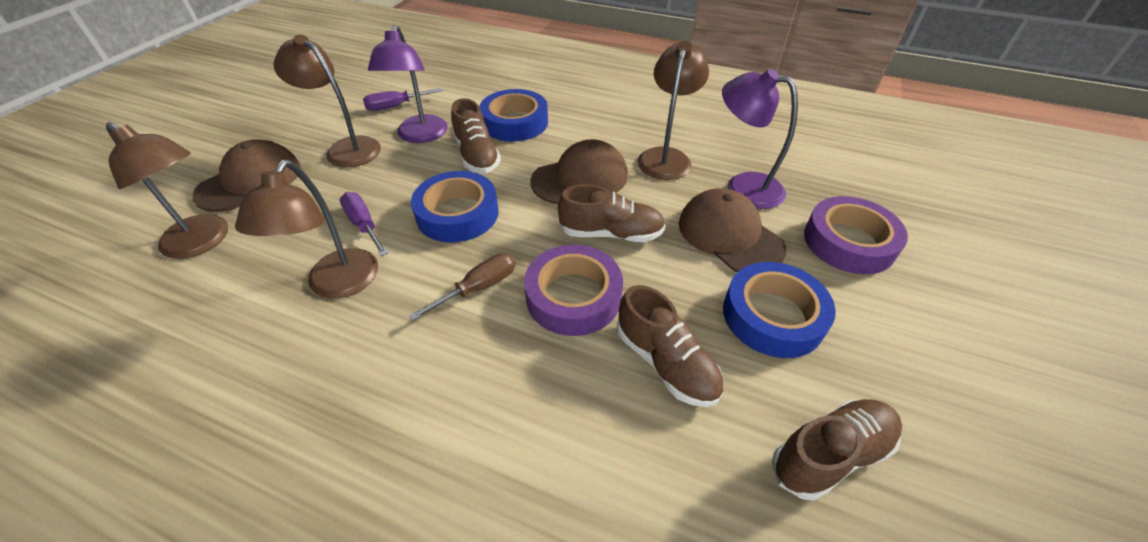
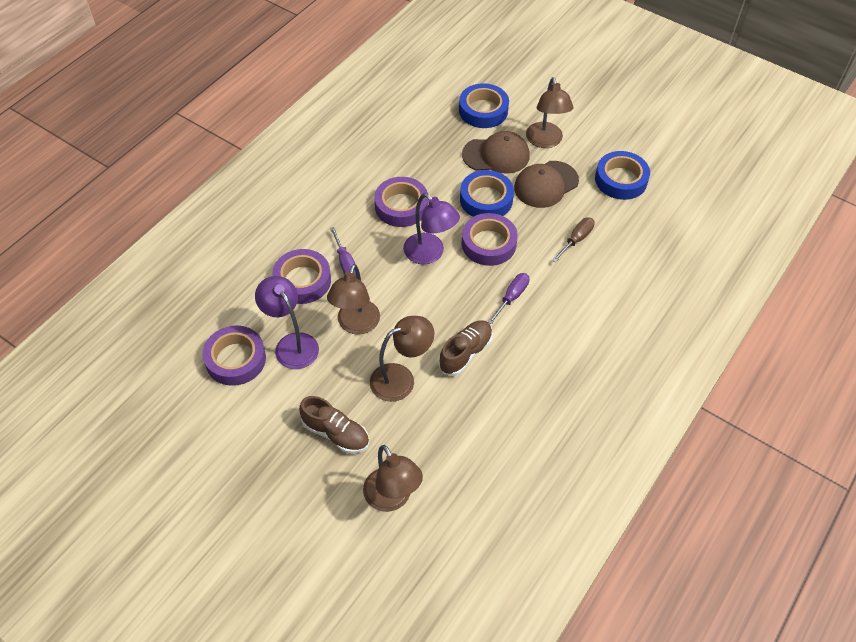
brown cap: 3 -> 2
brown shoe: 4 -> 2
purple tape: 2 -> 4

